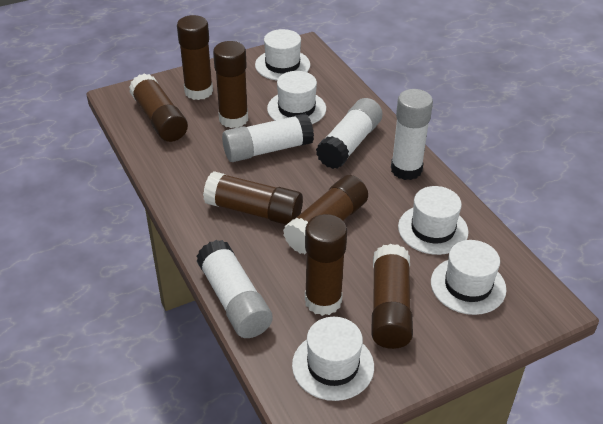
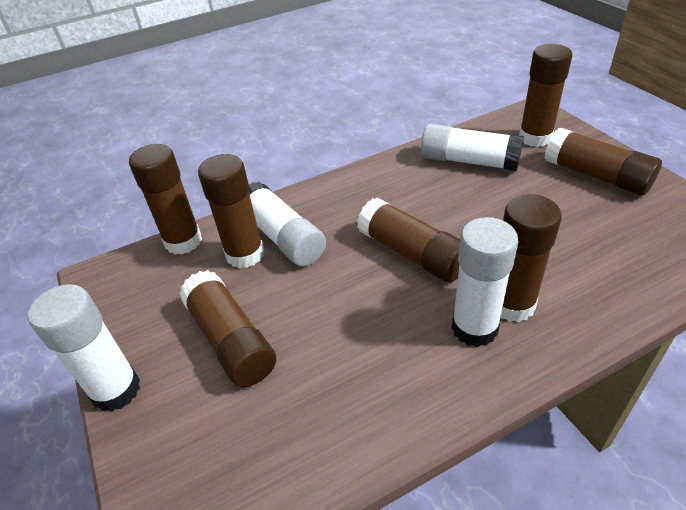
white hat: 5 -> 0

